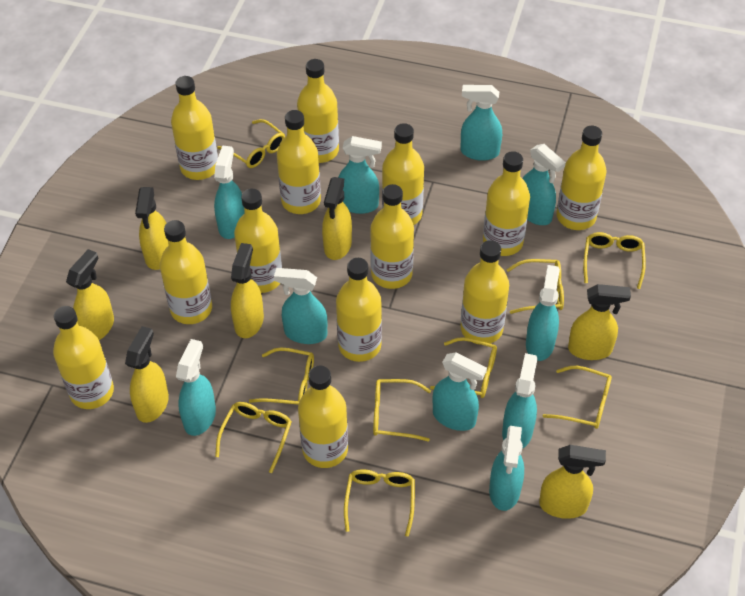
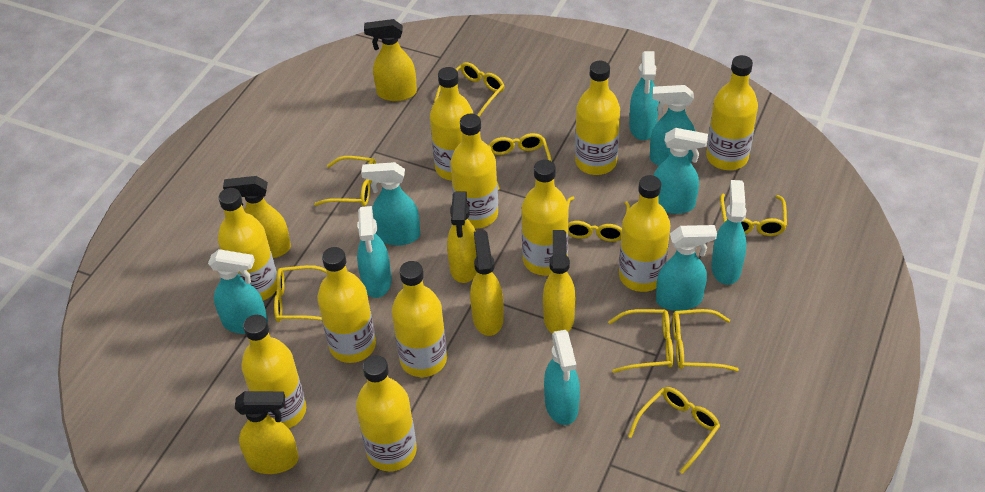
turquoise spray bottle: 10 -> 9
yellow bottle: 13 -> 11
yellow spray bottle: 7 -> 6

